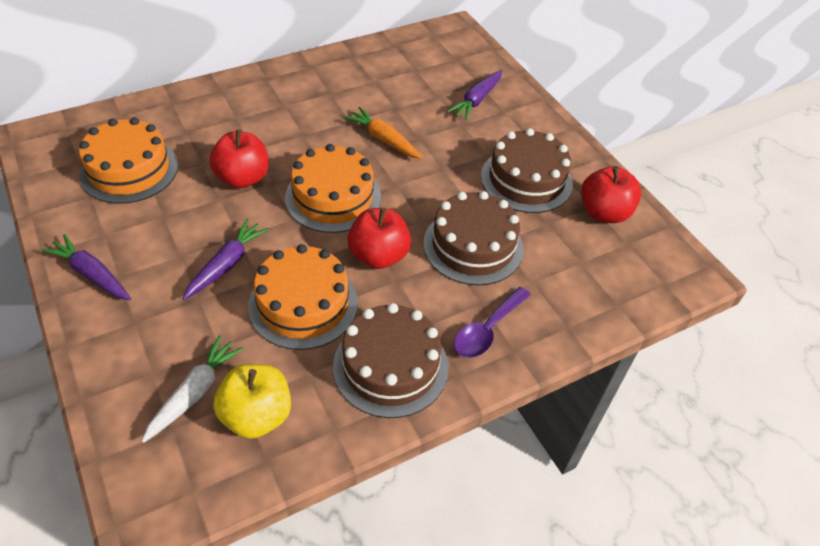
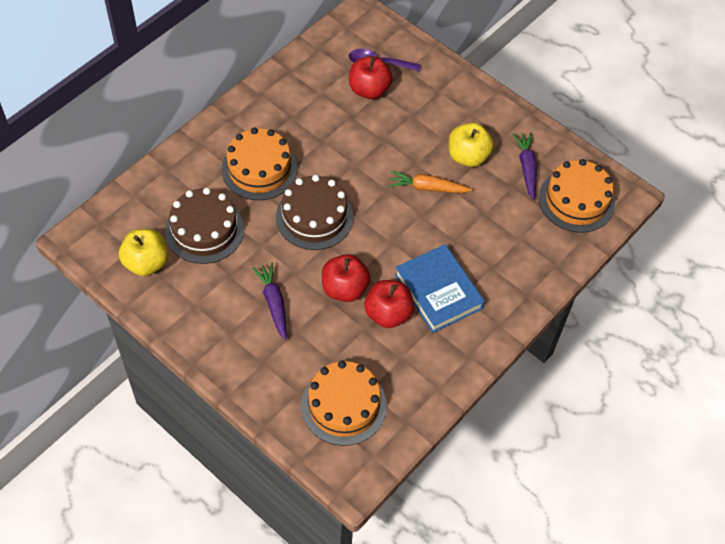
blue book: 0 -> 1
brown cake: 3 -> 2
purple carrot: 3 -> 2
white carrot: 1 -> 0
yellow apple: 1 -> 2

